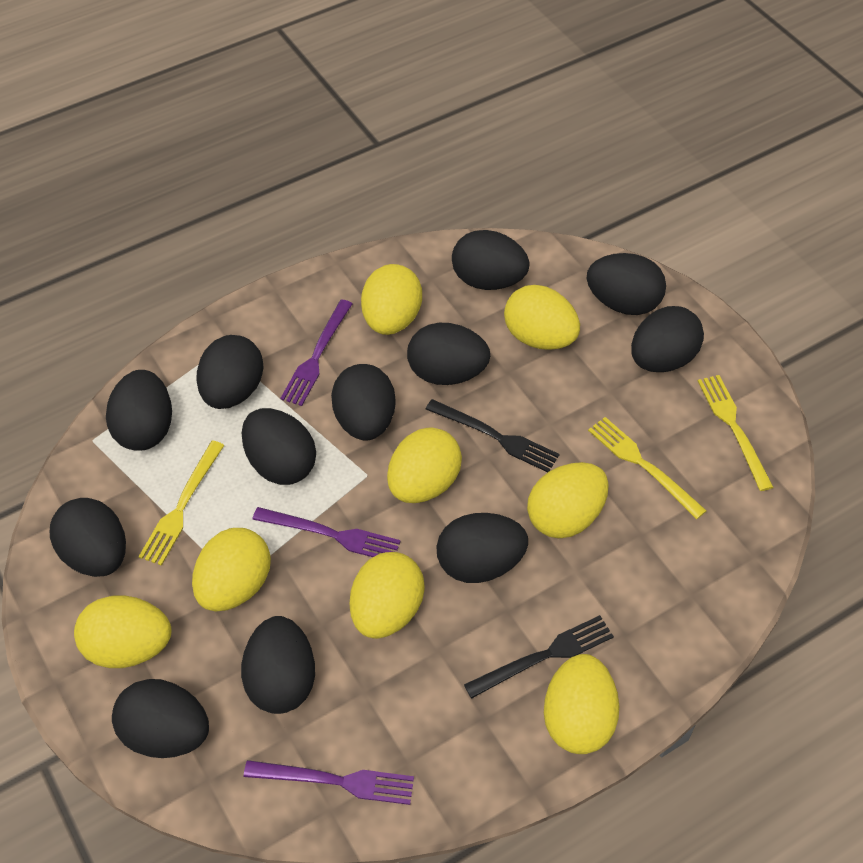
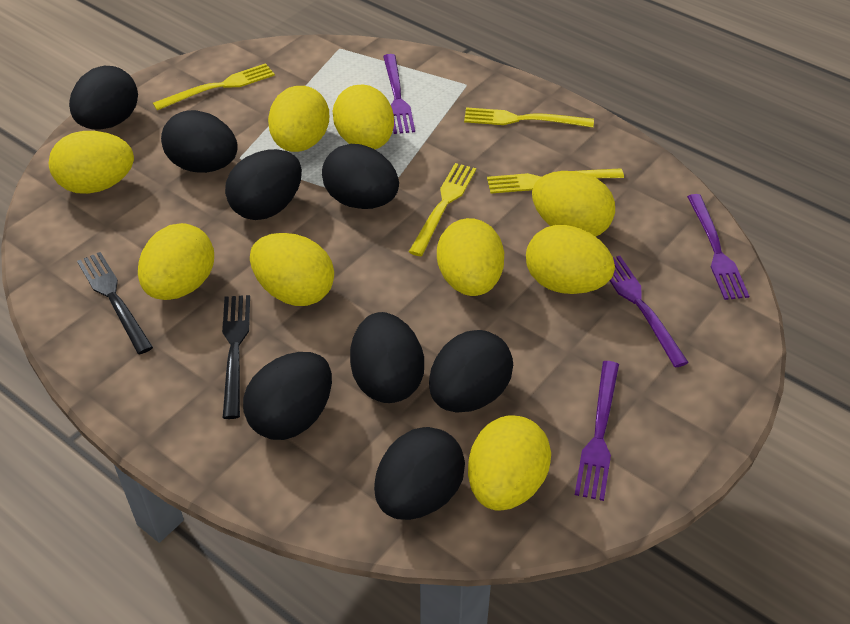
black egg: 12 -> 8
purple fork: 3 -> 4
yellow egg: 8 -> 9
yellow fork: 3 -> 4

